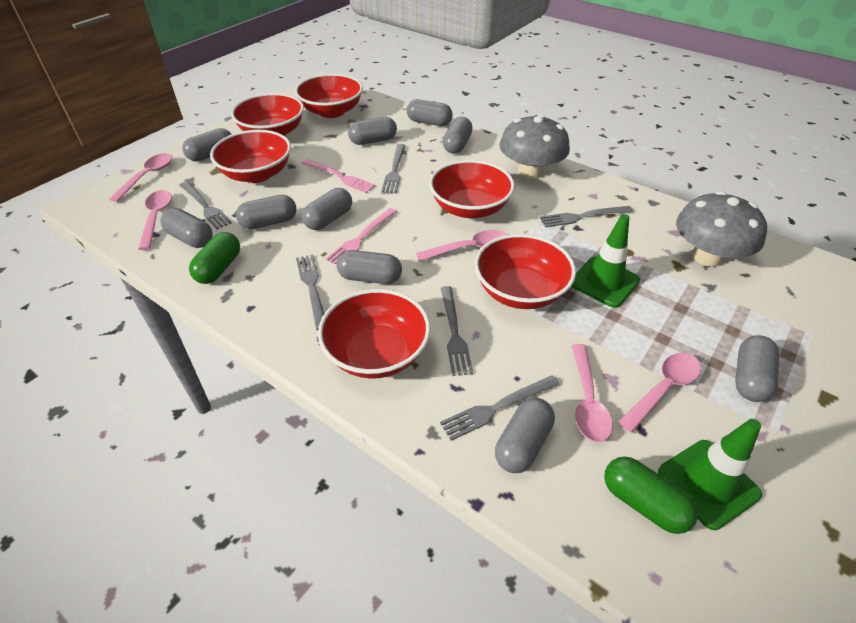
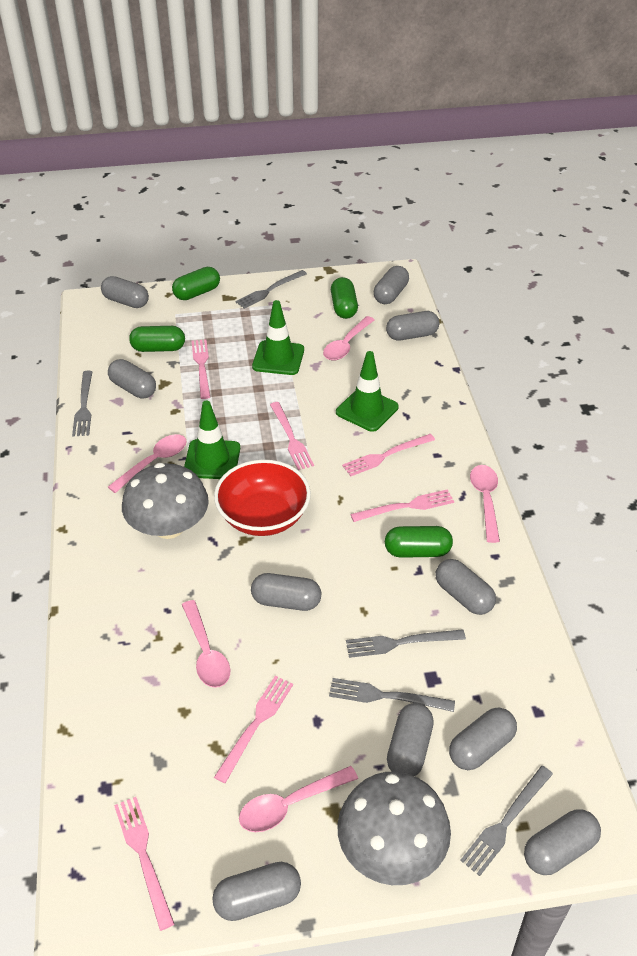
green capsule: 2 -> 4
green traffic cone: 2 -> 3
grey fork: 6 -> 5
pink fork: 2 -> 6
red bowl: 6 -> 1

